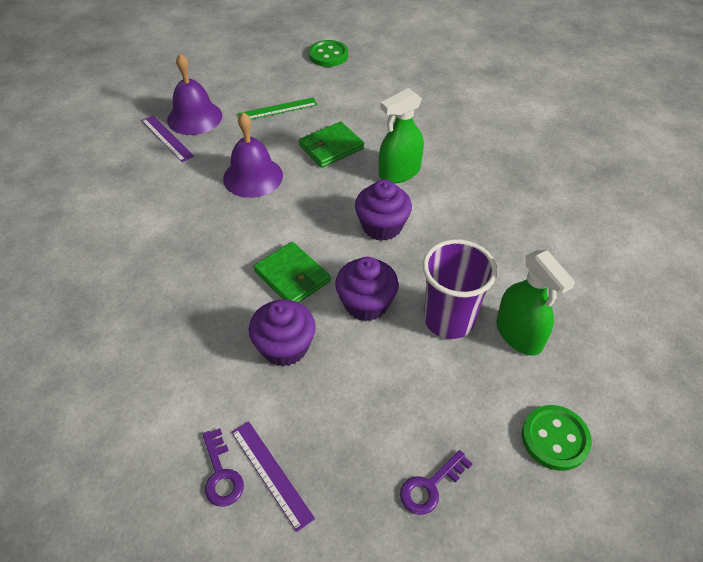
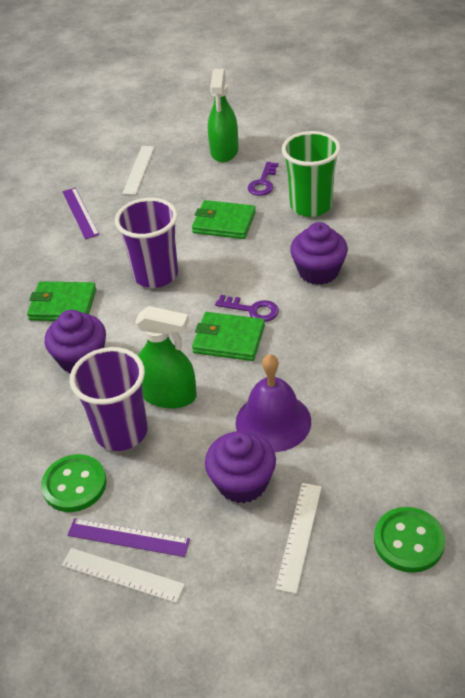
green cup: 0 -> 1
green ruler: 1 -> 0
green wallet: 2 -> 3
purple bell: 2 -> 1
purple cup: 1 -> 2
white ruler: 0 -> 3

